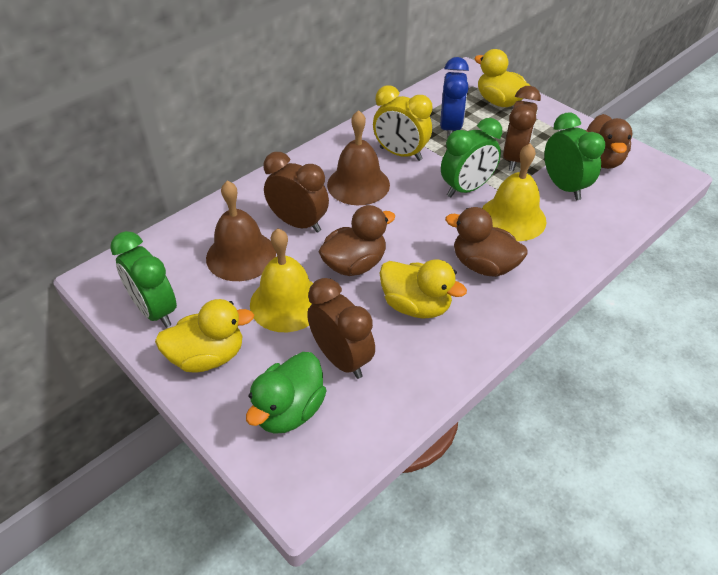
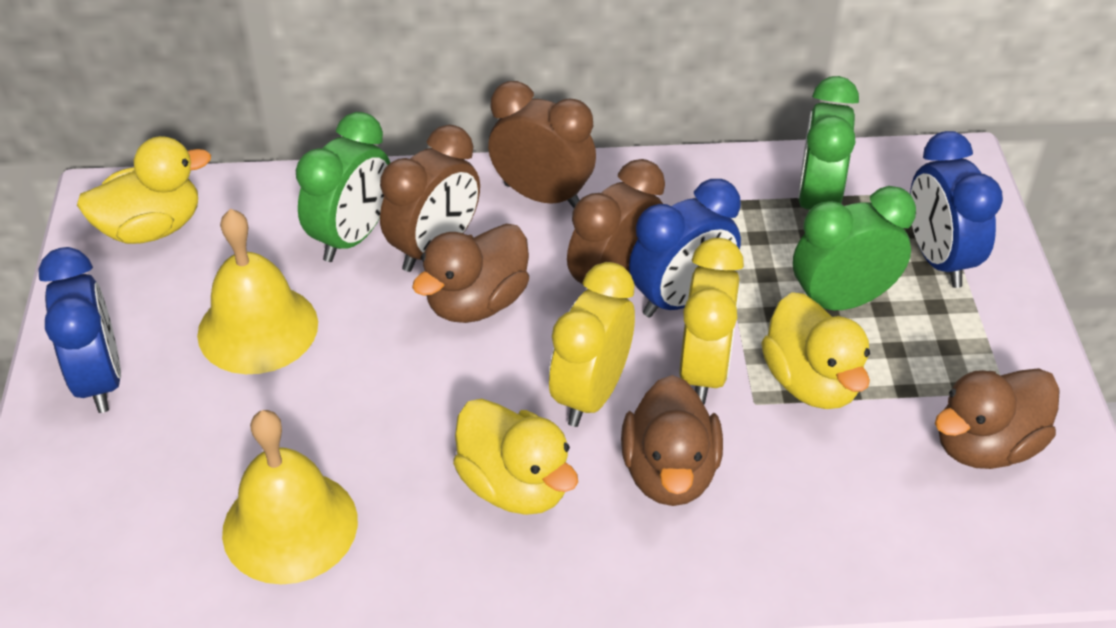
blue clock: 1 -> 3
brown bell: 2 -> 0
green duck: 1 -> 0
yellow clock: 1 -> 2

